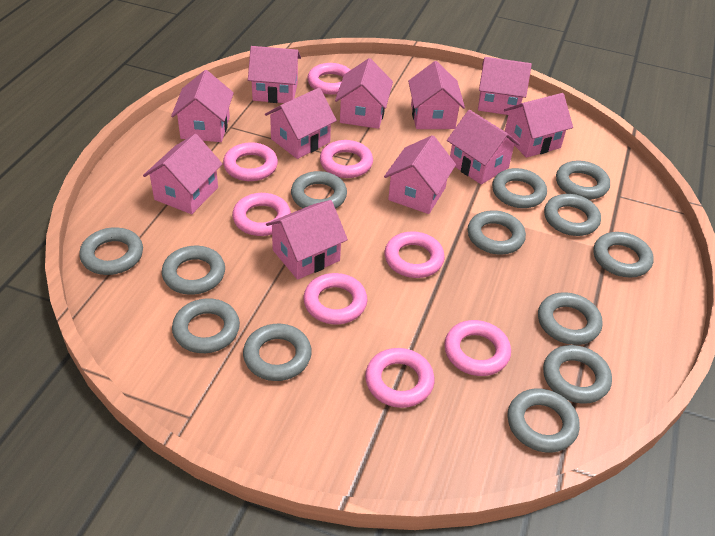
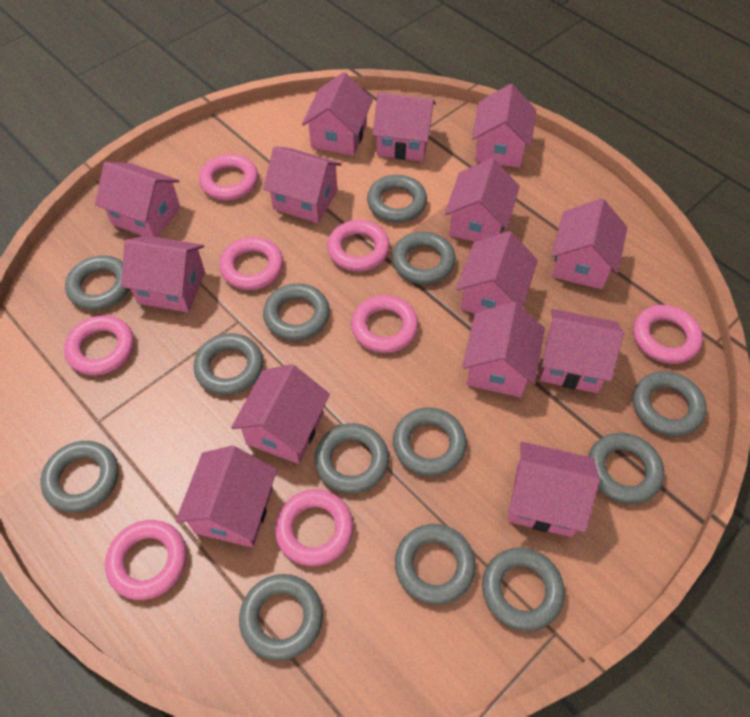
pink house: 11 -> 14

